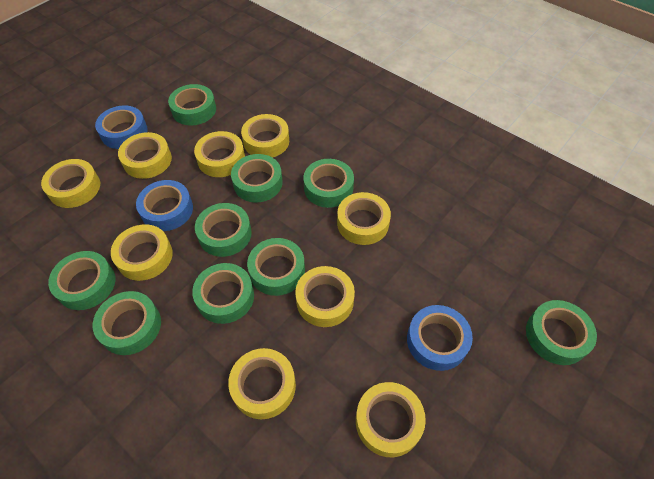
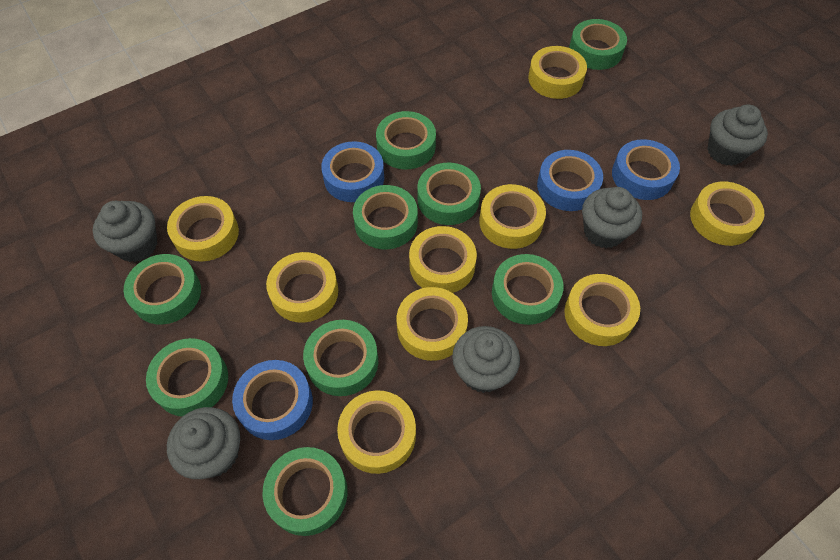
blue tape: 3 -> 4
grey cupcake: 0 -> 5

